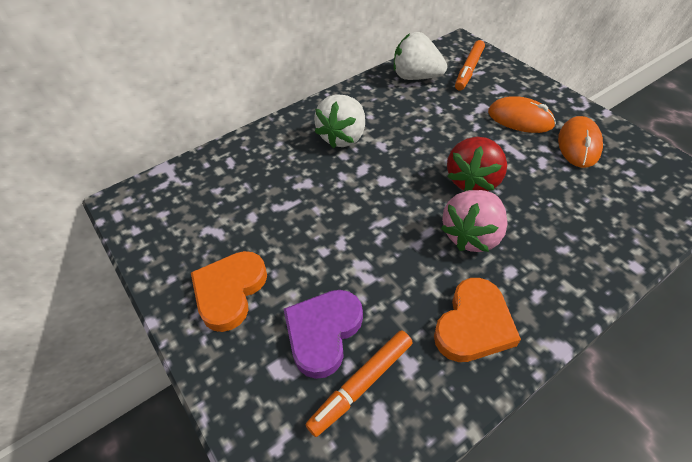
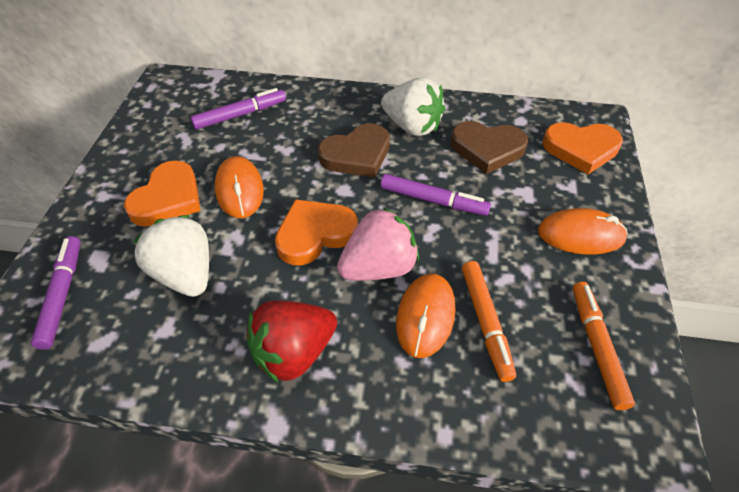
brown heart: 0 -> 2
orange heart: 2 -> 3
orange mouse: 2 -> 3
purple heart: 1 -> 0
purple marker: 0 -> 3

